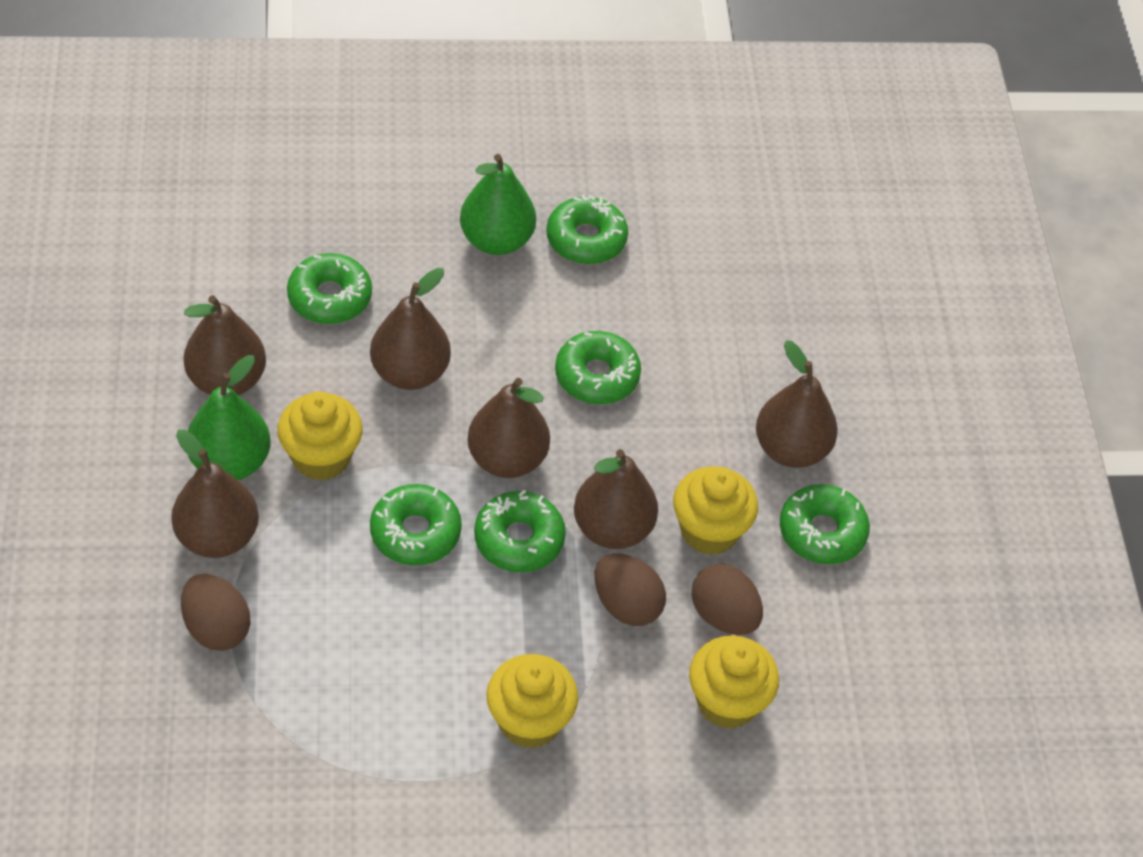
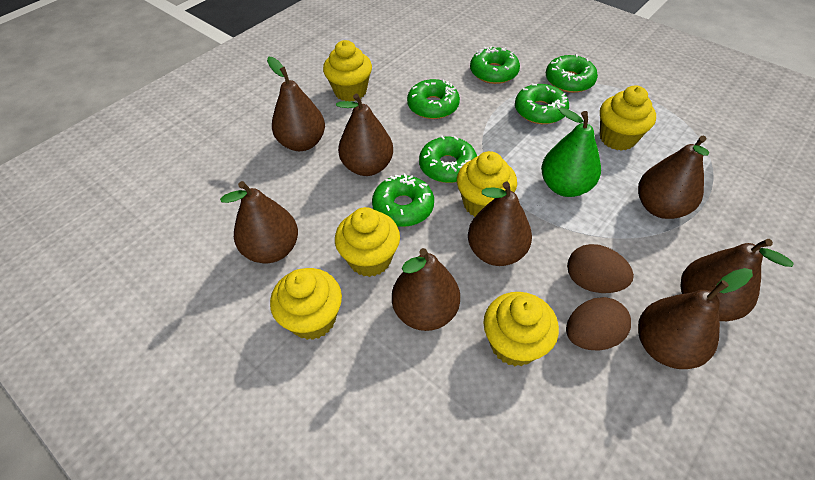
brown egg: 3 -> 2
brown pear: 6 -> 8
green pear: 2 -> 1
yellow cupcake: 4 -> 6

